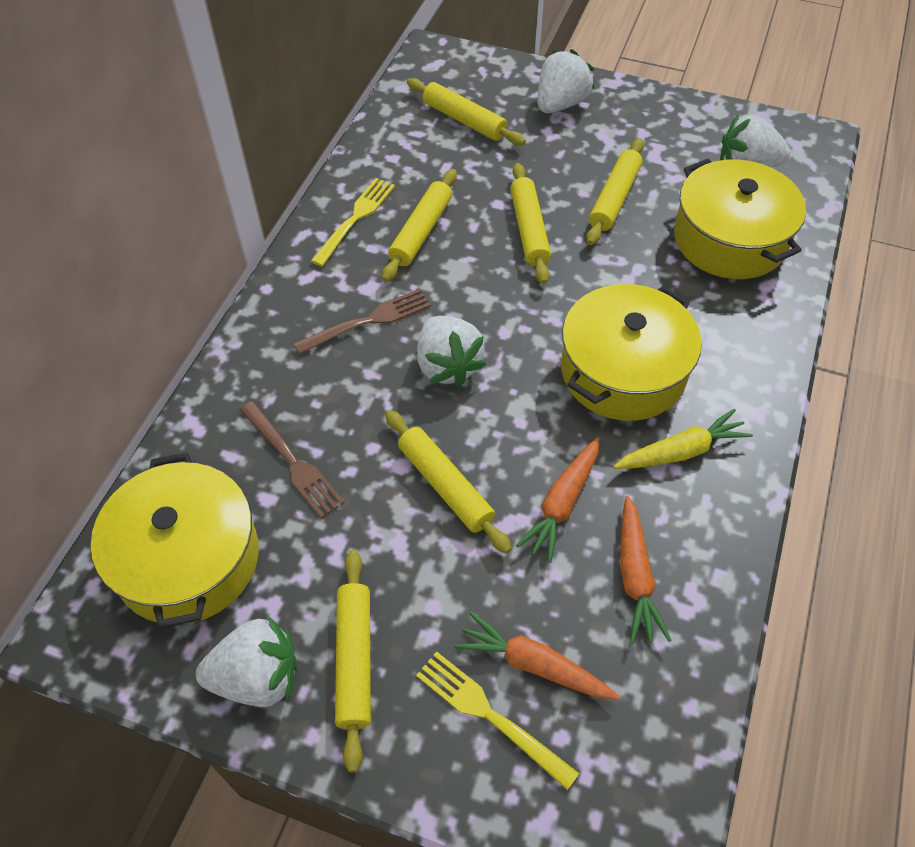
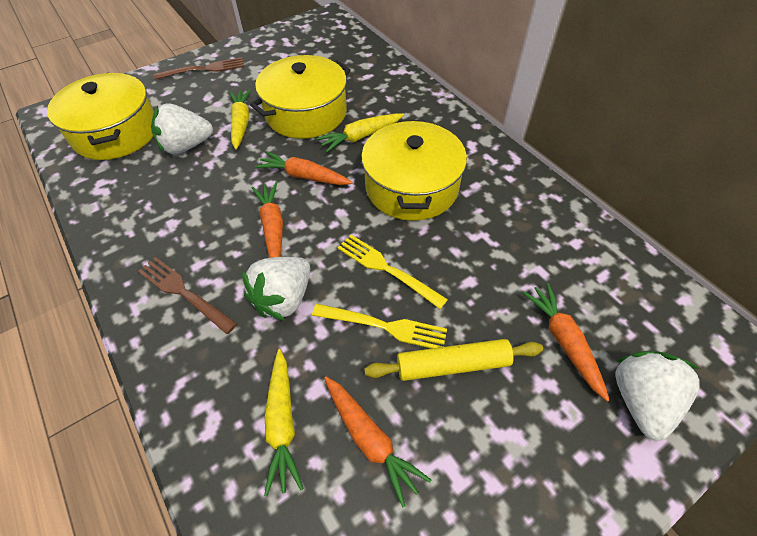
orange carrot: 3 -> 4
white strawberry: 4 -> 3
yellow carrot: 1 -> 3
yellow rolling pin: 6 -> 1

